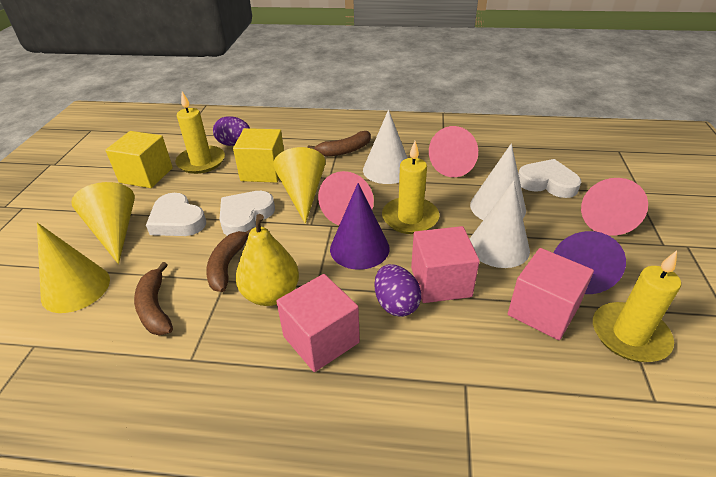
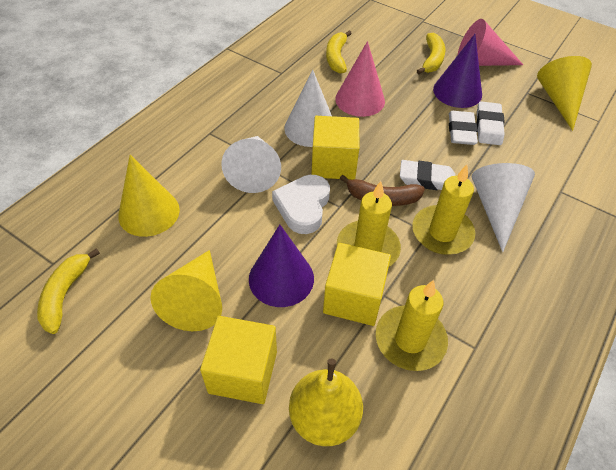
brown banana: 3 -> 1
pink cone: 3 -> 2
pink cube: 3 -> 0
purple egg: 2 -> 0
white eraser: 0 -> 3
white heart: 3 -> 1
yellow banana: 0 -> 3
yellow cube: 2 -> 3

